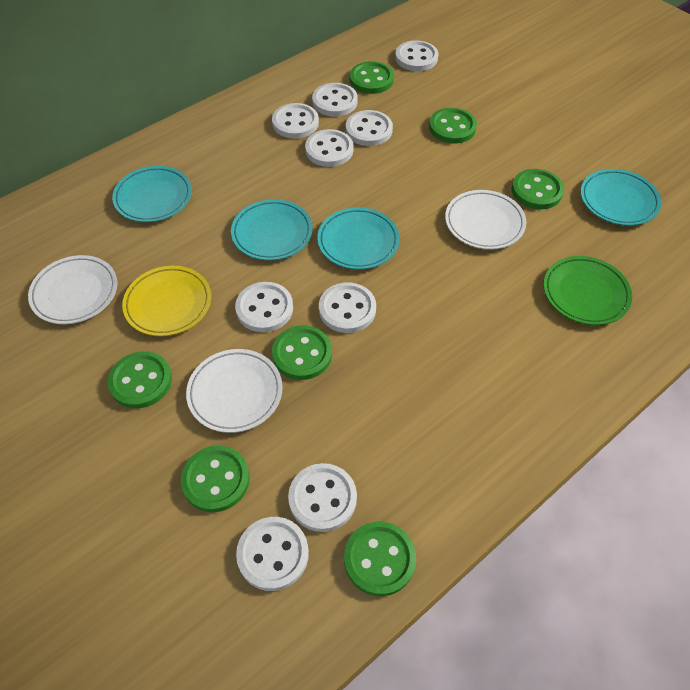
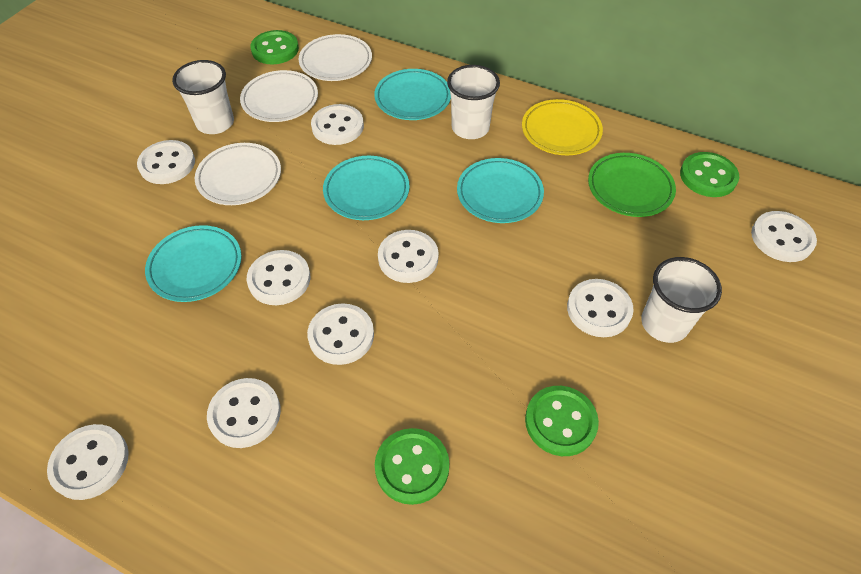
green button: 7 -> 4
white cup: 0 -> 3

